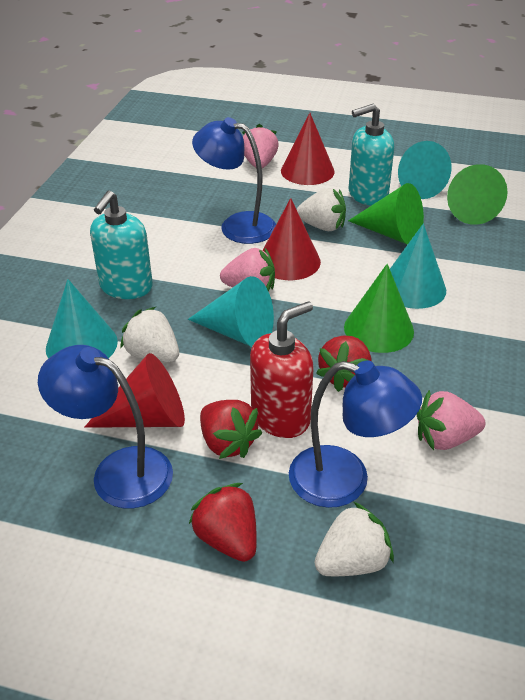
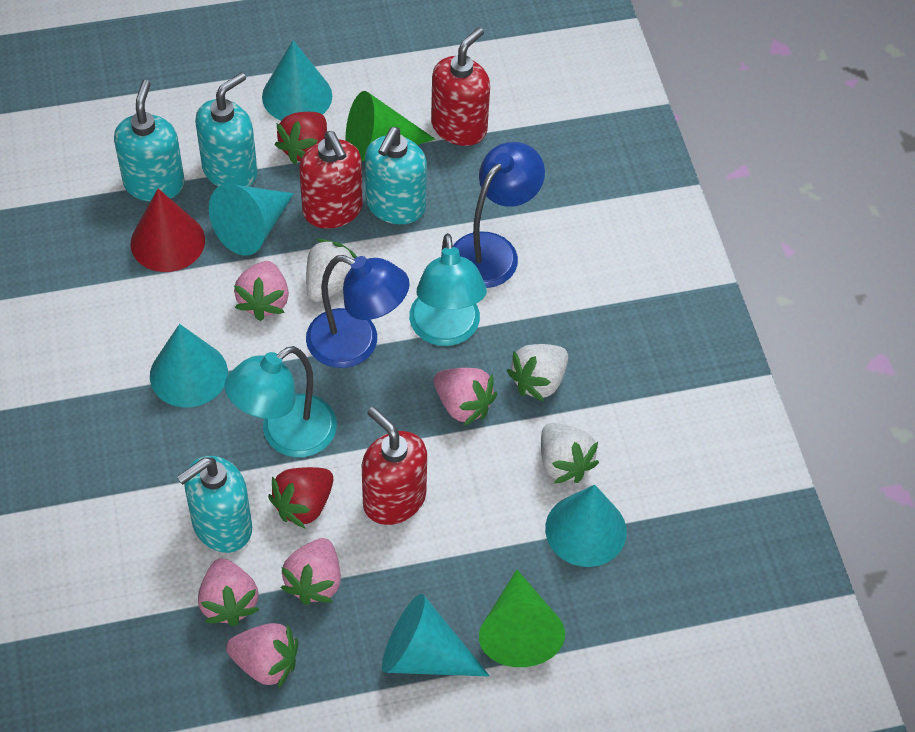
blue lamp: 3 -> 2
green cone: 3 -> 2
pink strawberry: 3 -> 5
red cone: 3 -> 1
red soap dispenser: 1 -> 3
red strawberry: 3 -> 2
turquoise cone: 4 -> 5
turquoise lamp: 0 -> 2
turquoise soap dispenser: 2 -> 4

